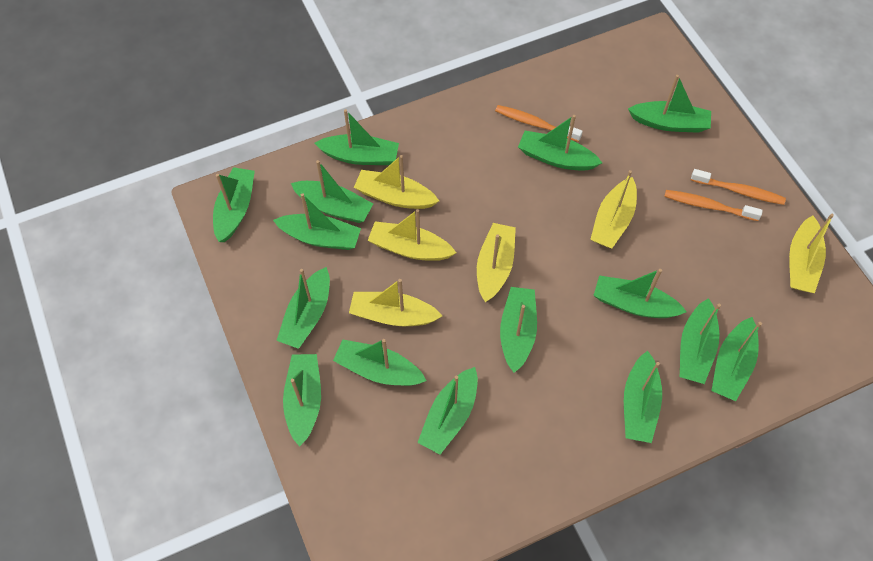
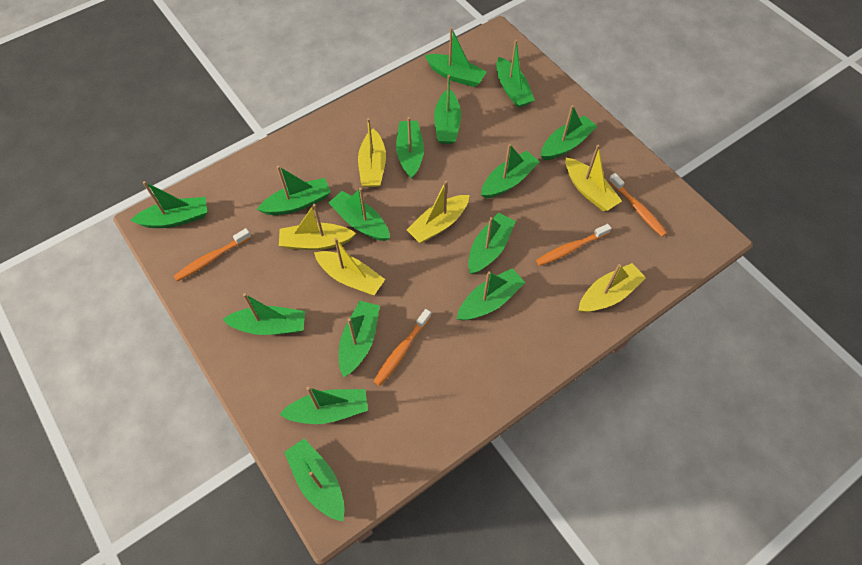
orange toothbrush: 3 -> 4

